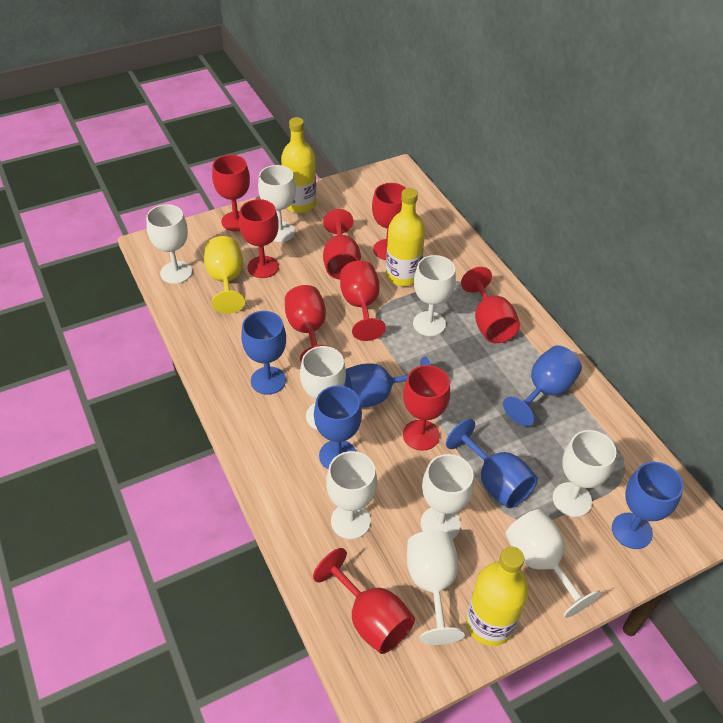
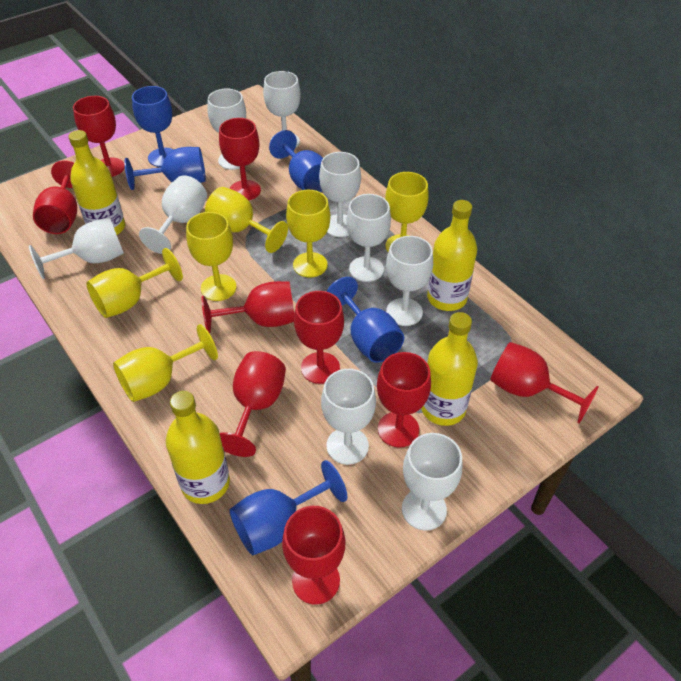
blue goblet: 6 -> 5
yellow bottle: 3 -> 4
yellow goblet: 1 -> 6

